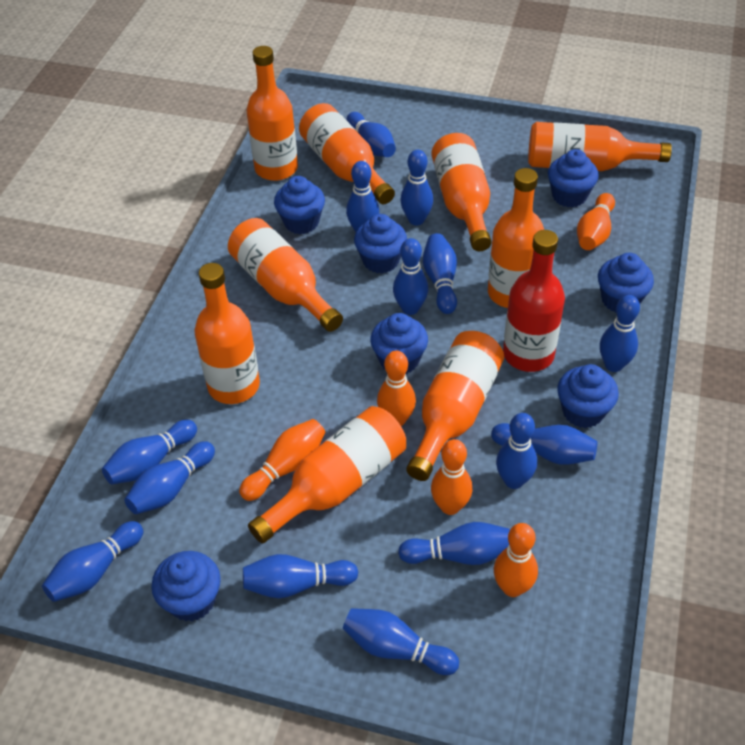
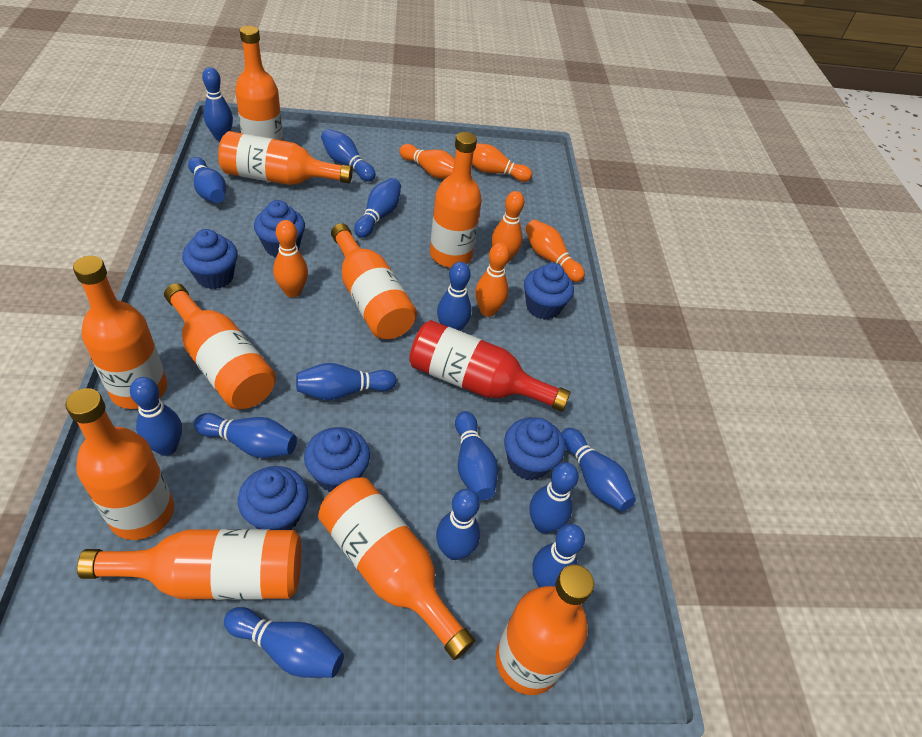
blue cupcake: 7 -> 6
orange bottle: 9 -> 10
orange bowling pin: 5 -> 6

